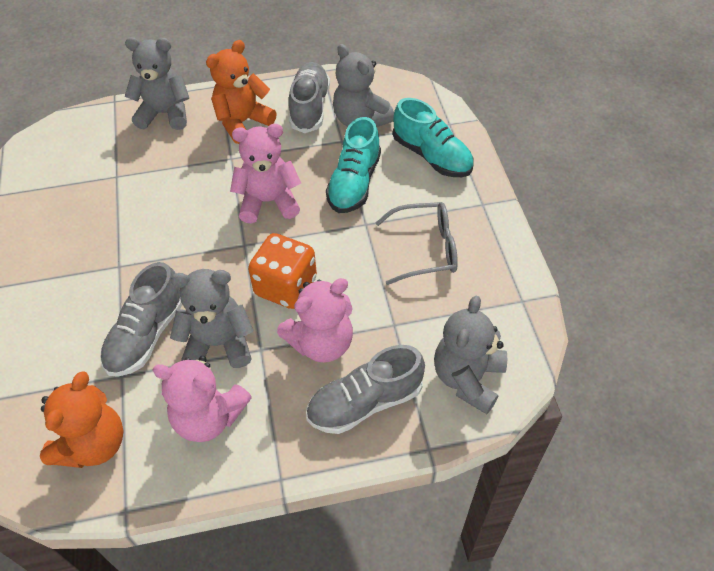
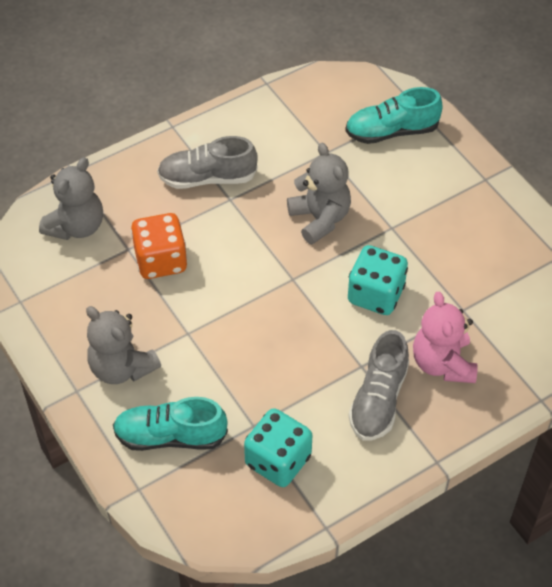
grey glasses: 1 -> 0
grey shoe: 3 -> 2
grey teddy bear: 4 -> 3
orange teddy bear: 2 -> 0
pink teddy bear: 3 -> 1
turquoise dice: 0 -> 2

